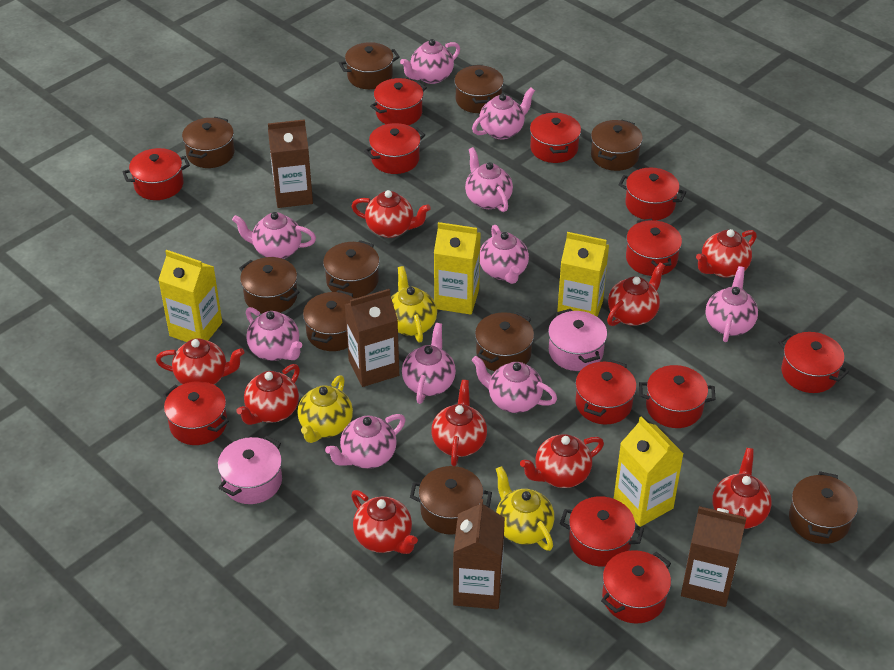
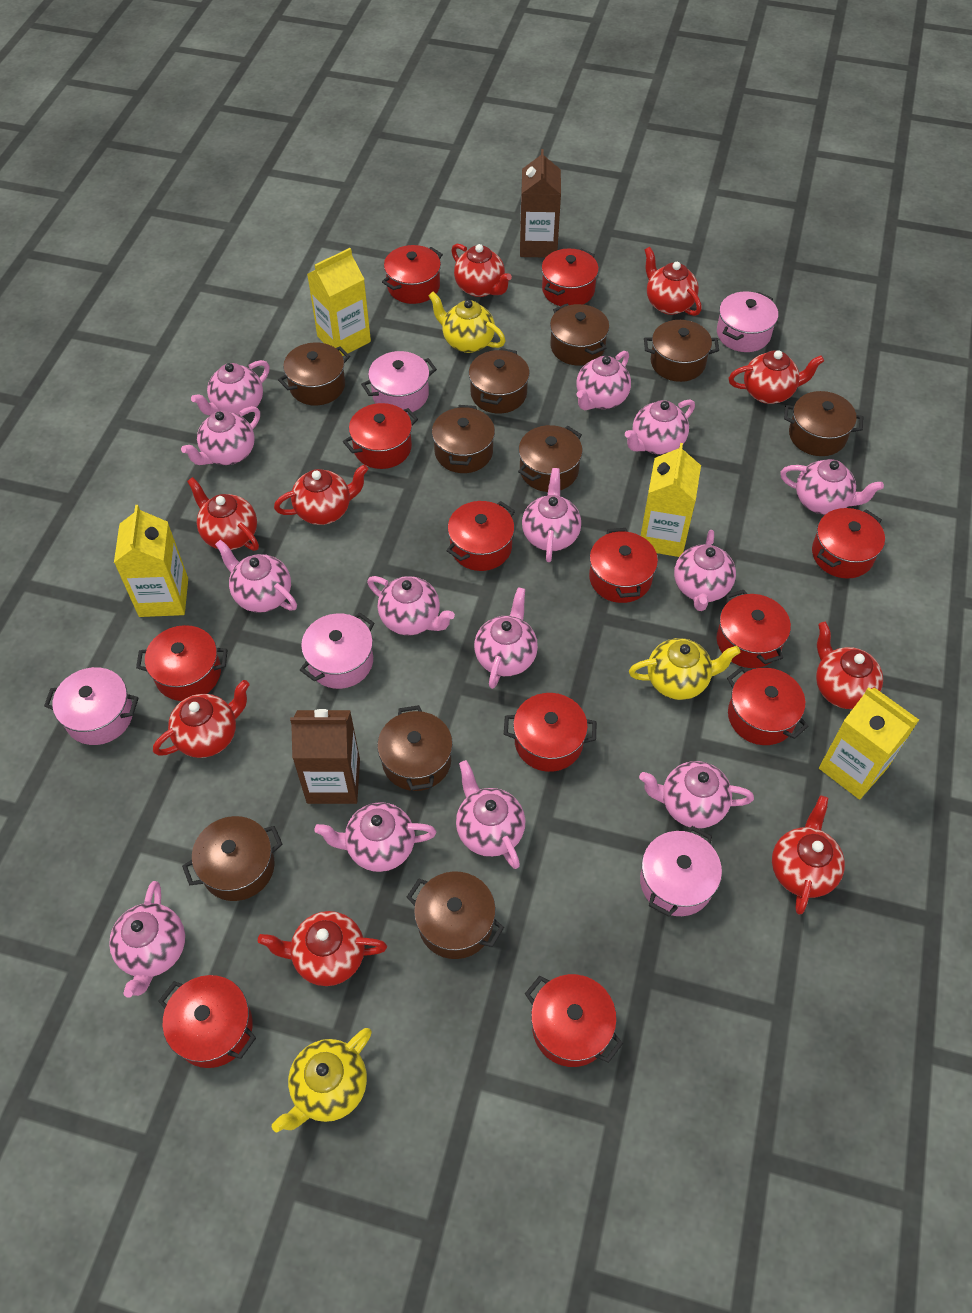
brown carton: 4 -> 2
pink pot: 2 -> 5
pink teapot: 10 -> 14

